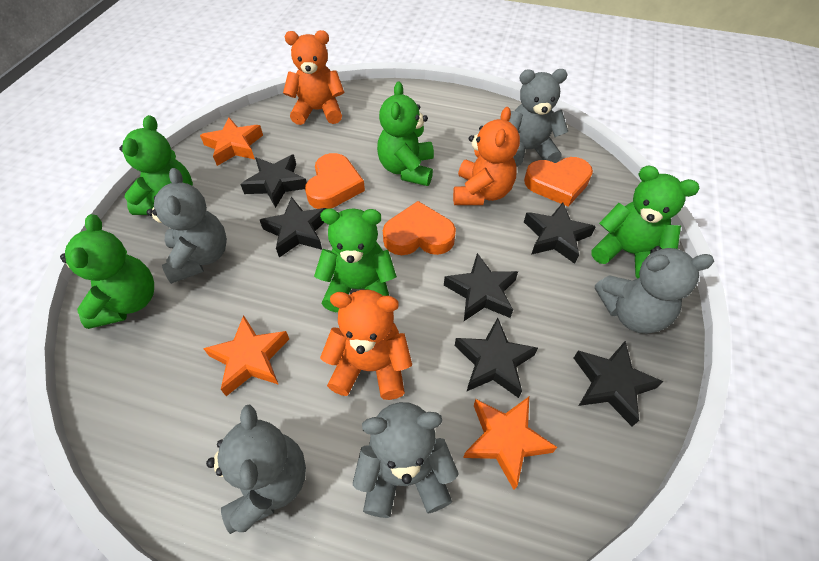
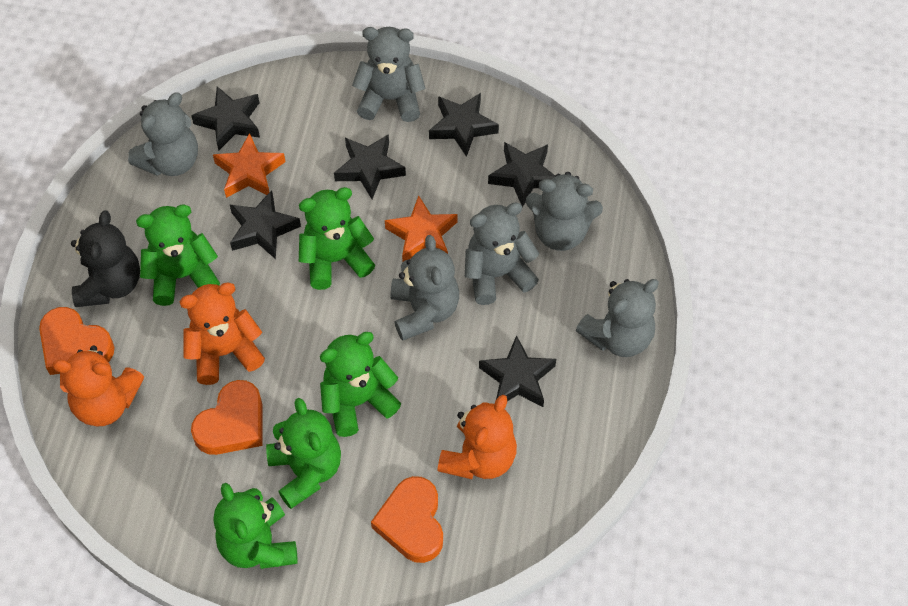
black teddy bear: 0 -> 1
grey teddy bear: 5 -> 6
orange star: 3 -> 2

